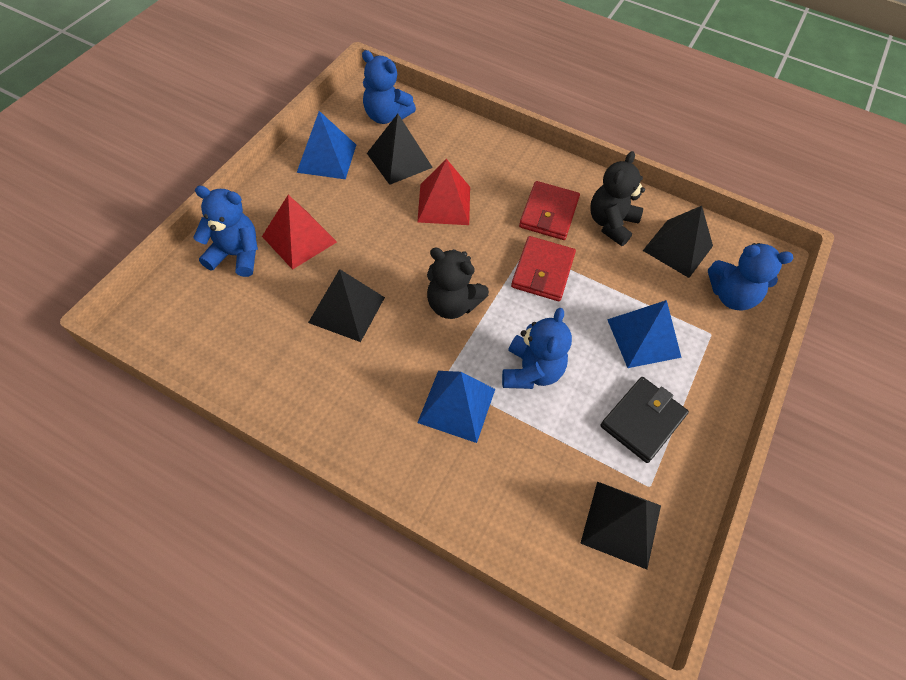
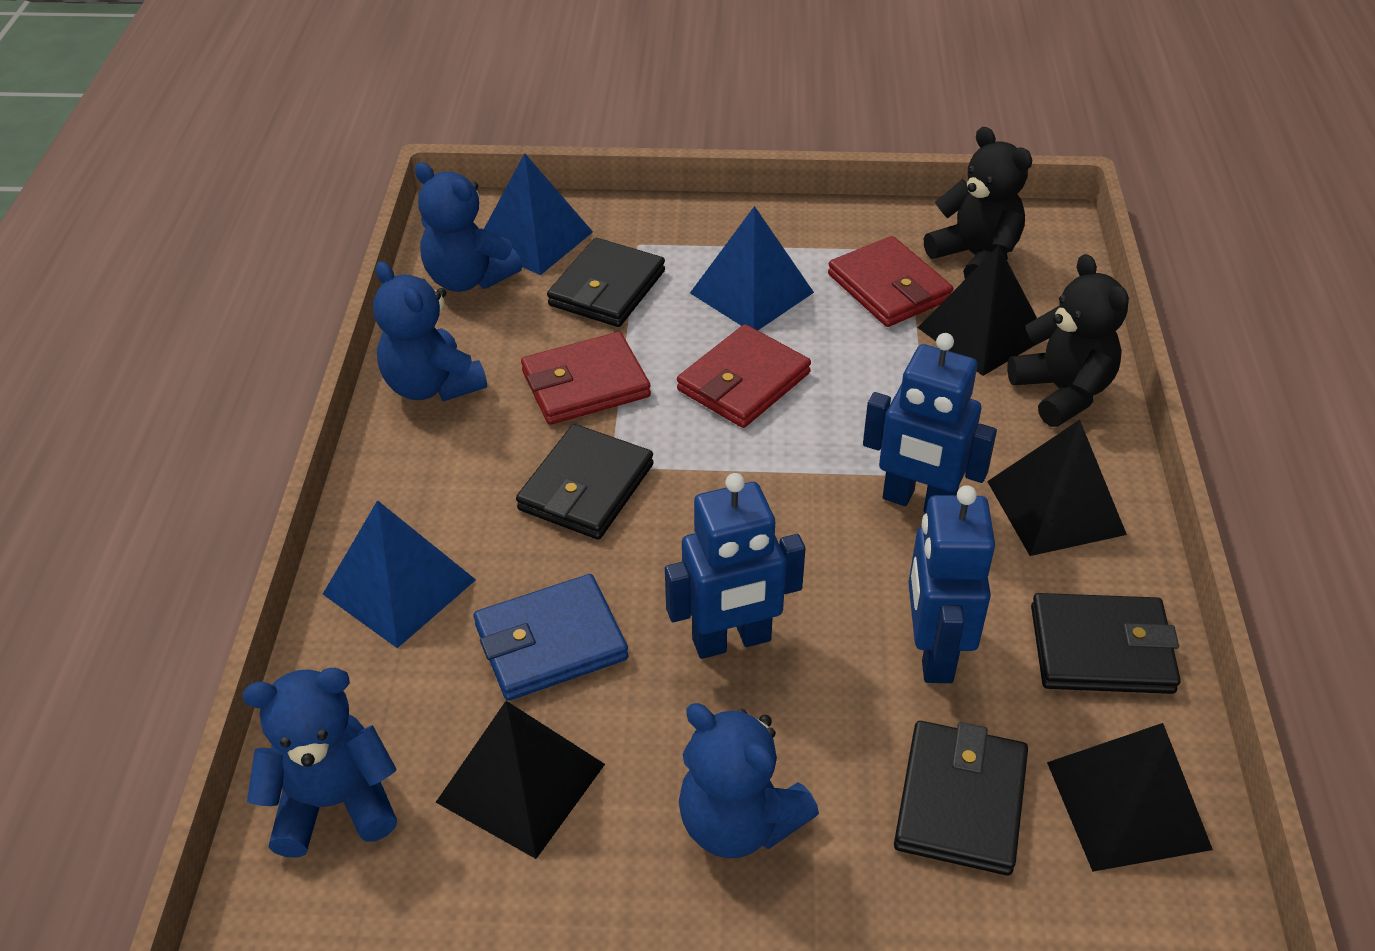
black wallet: 1 -> 4
blue robot: 0 -> 3
blue wallet: 0 -> 1
red pyramid: 2 -> 0
red wallet: 2 -> 3

